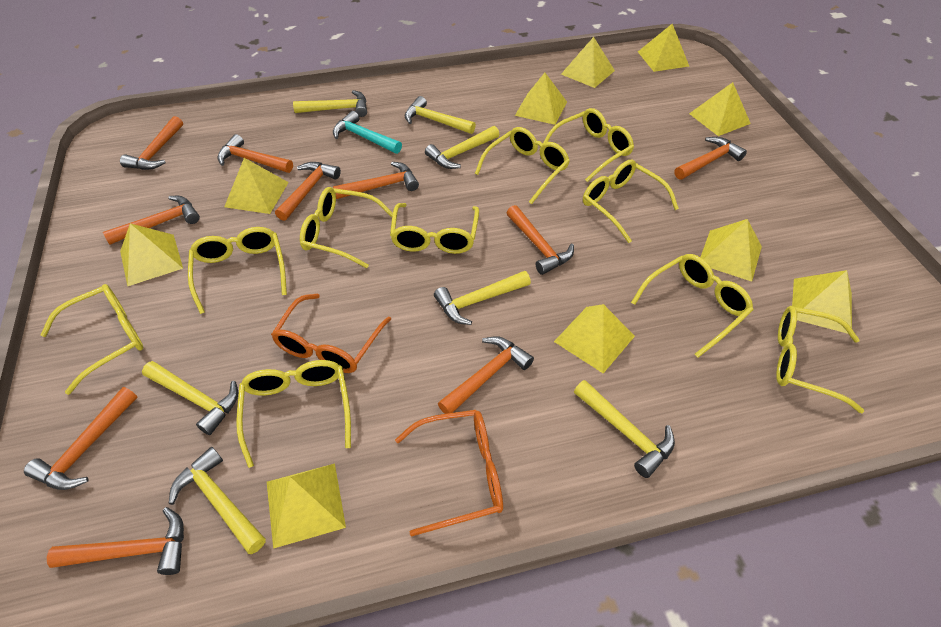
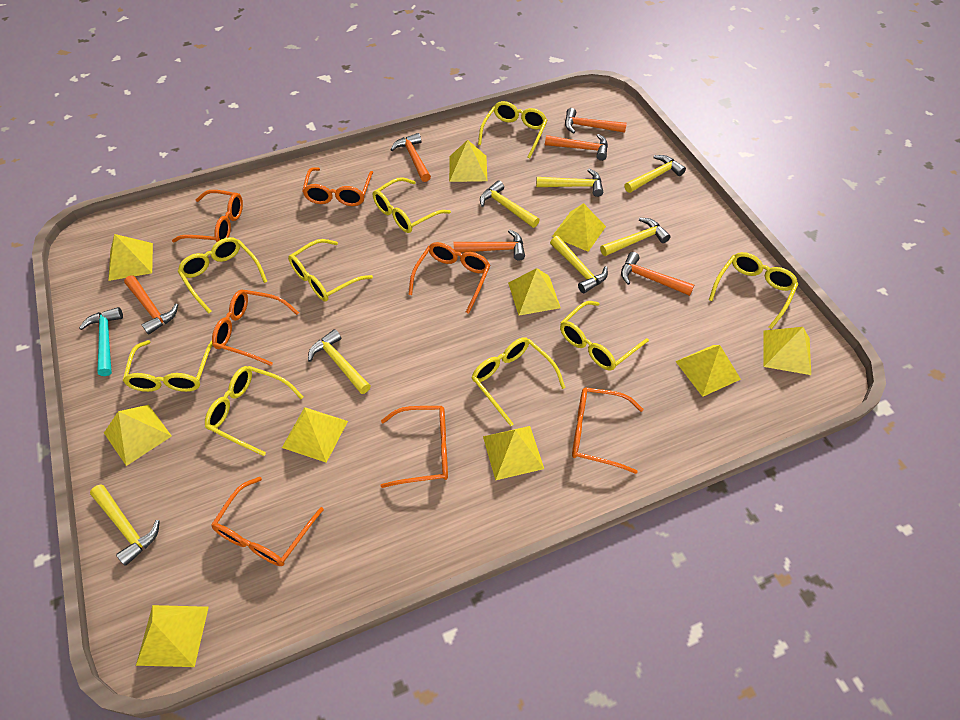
orange glasses: 2 -> 7
orange hammer: 10 -> 6
yellow glasses: 10 -> 9

